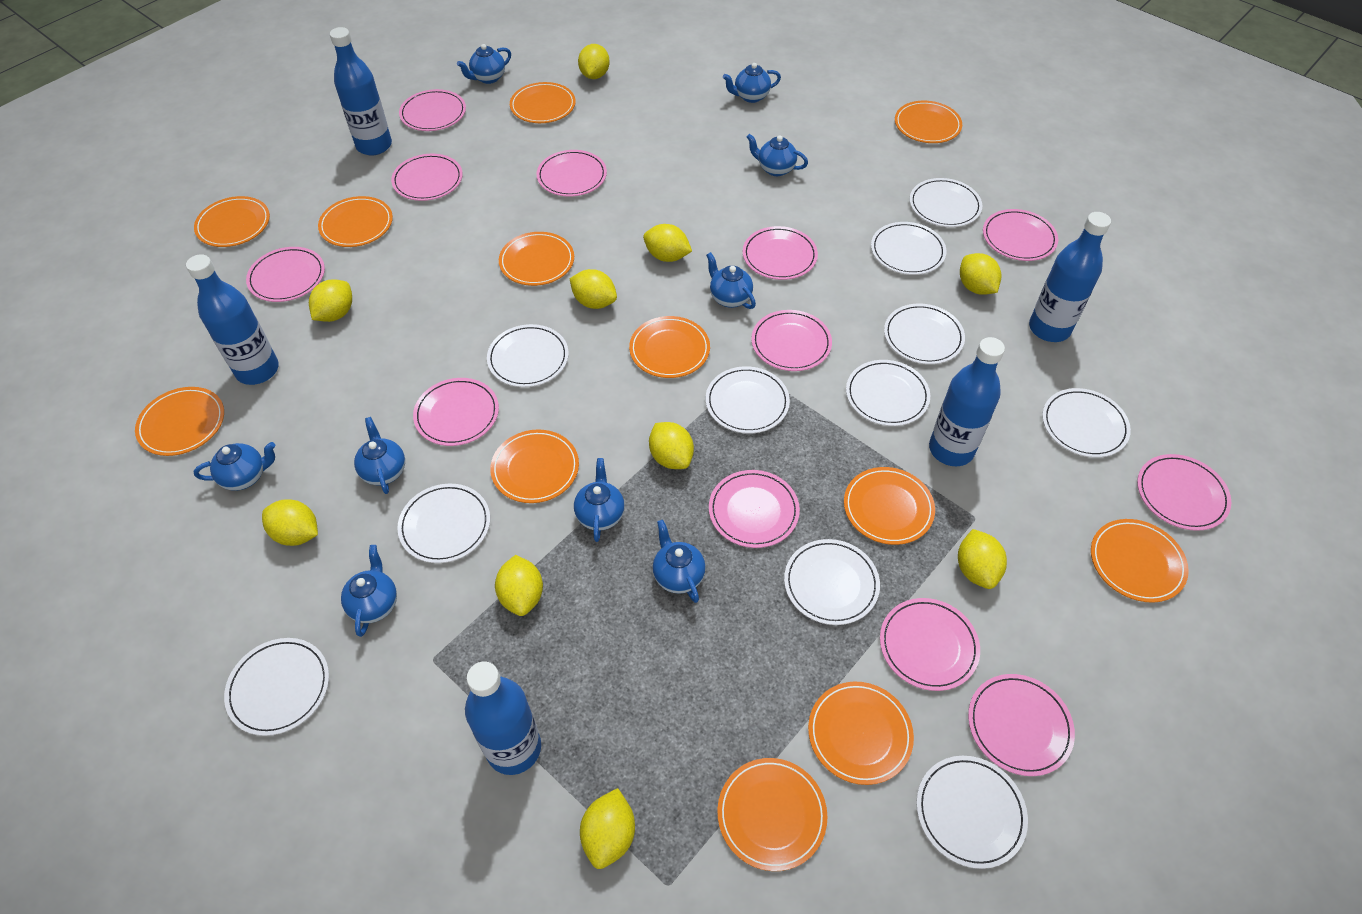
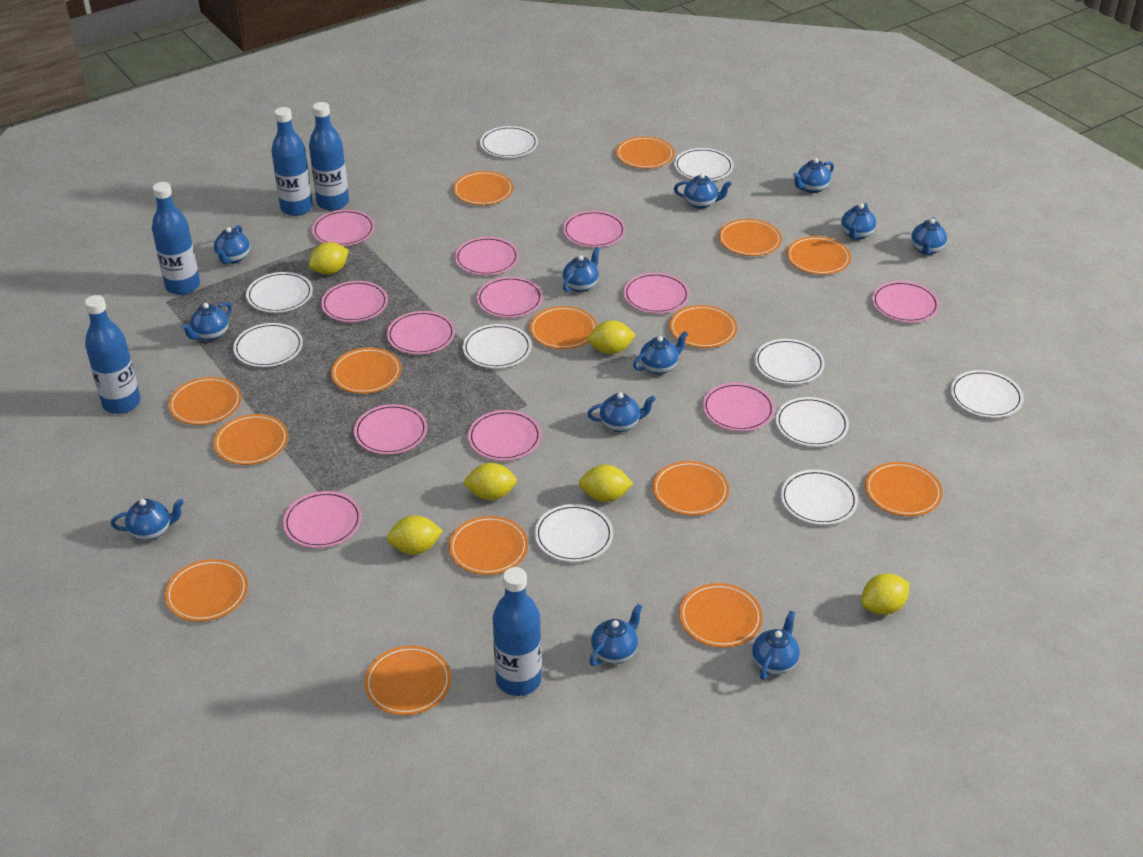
blue teapot: 9 -> 12
orange plate: 12 -> 15
white plate: 11 -> 10
yellow lemon: 10 -> 6

